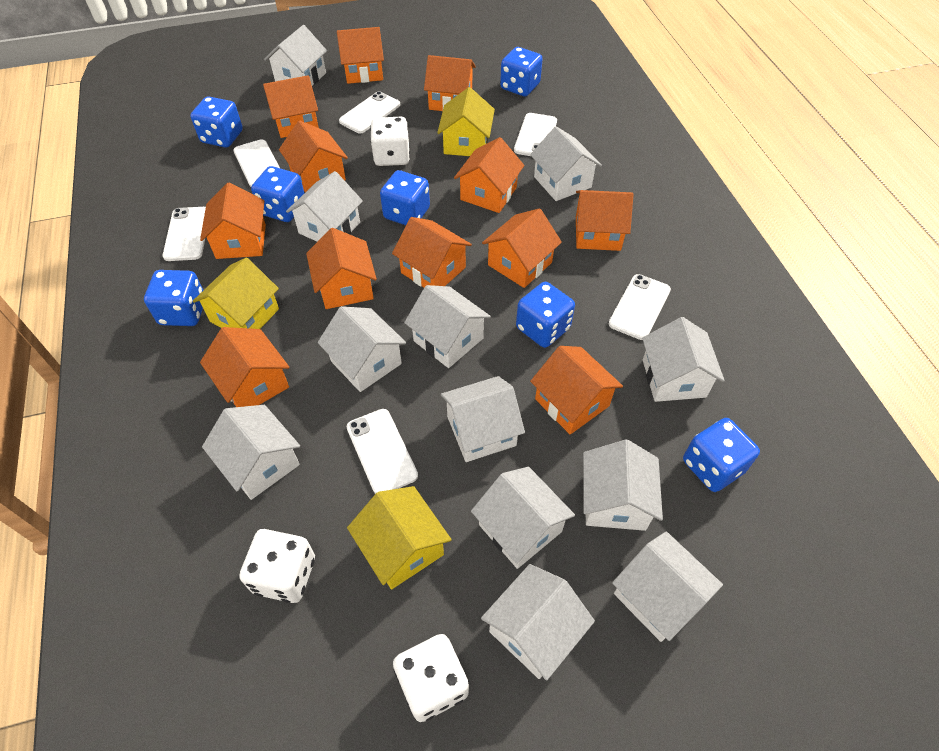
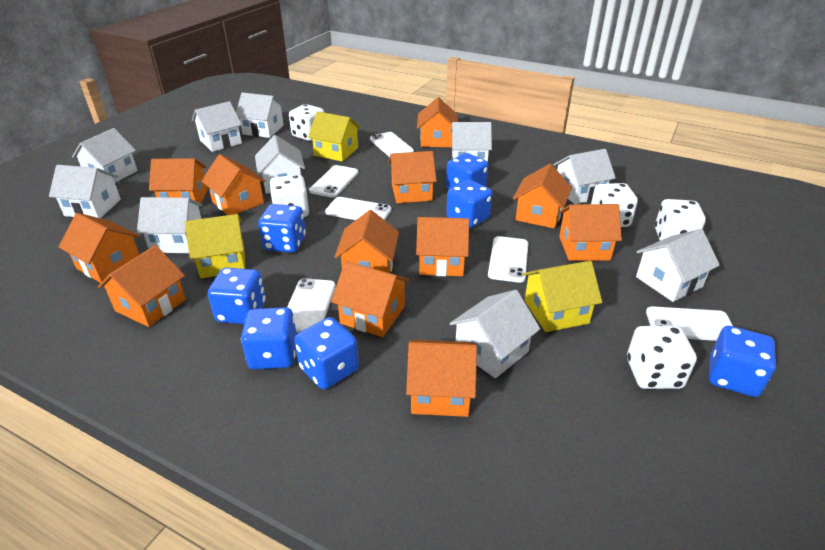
white dice: 3 -> 5
white house: 12 -> 10

